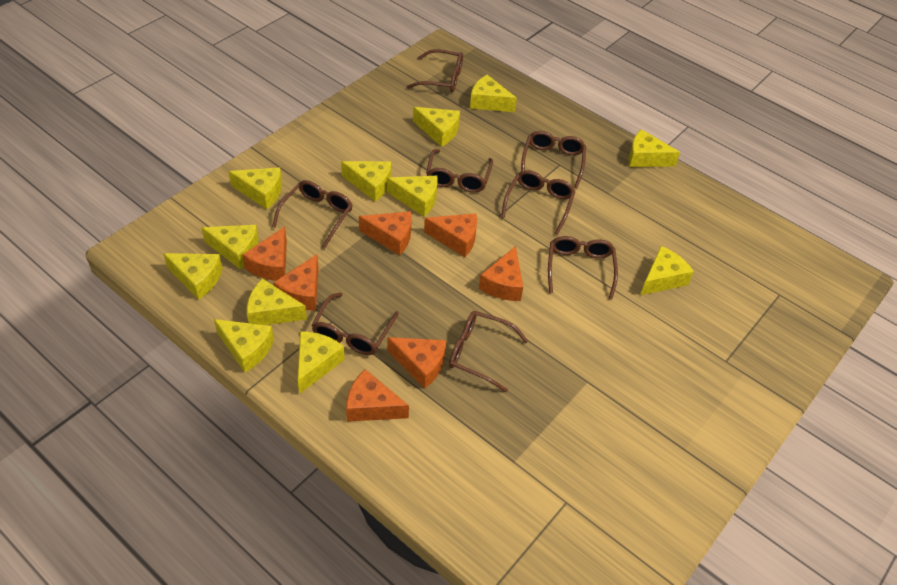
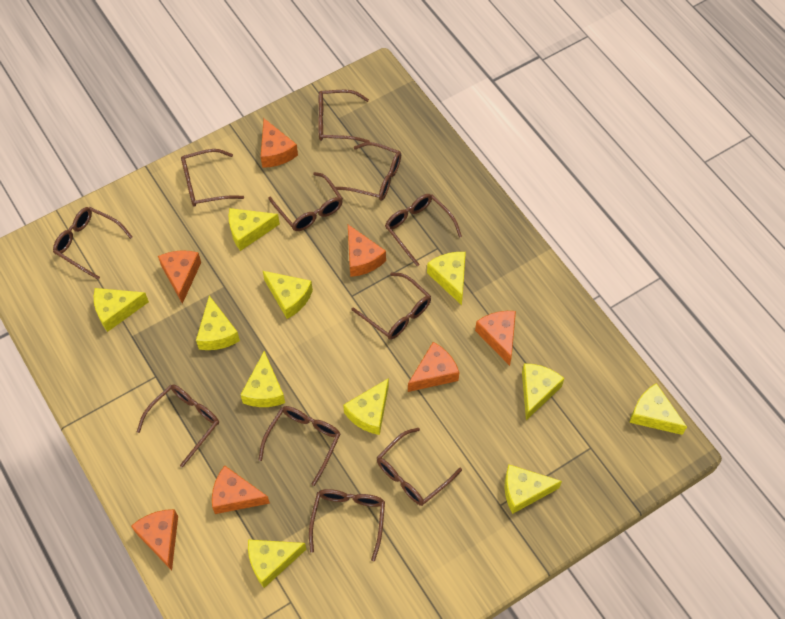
brown glasses: 8 -> 11
yellow cheese: 12 -> 11

